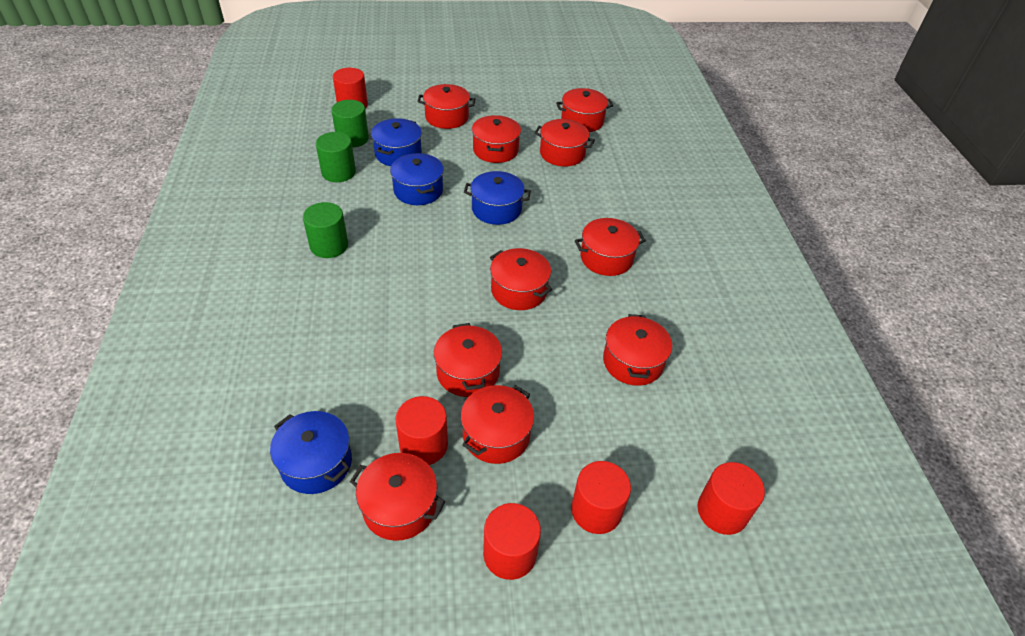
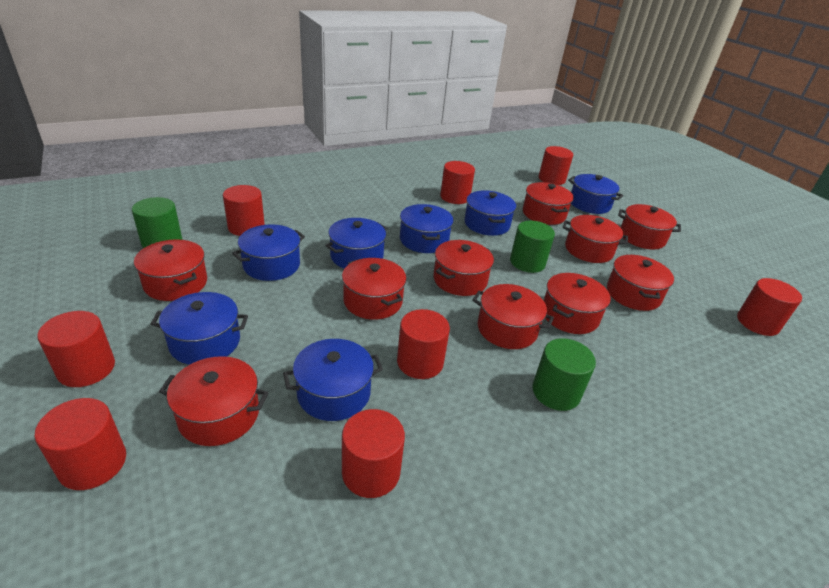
blue pot: 4 -> 7
red cylinder: 5 -> 8

